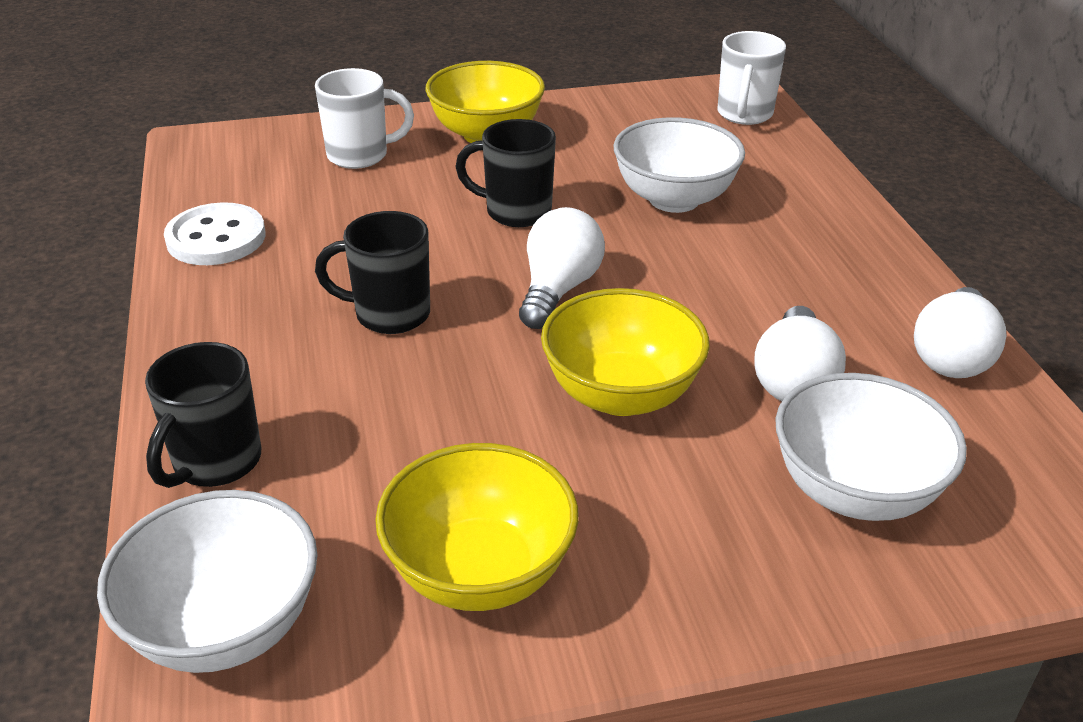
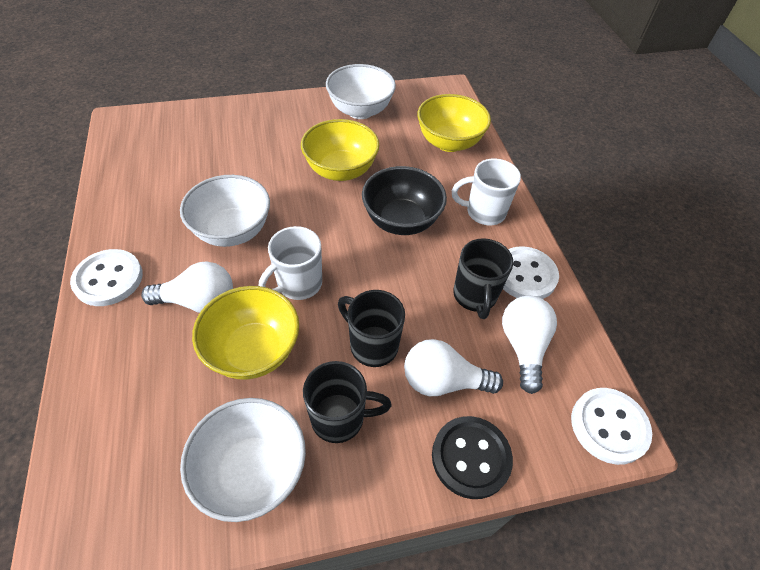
black bowl: 0 -> 1
black button: 0 -> 1
white button: 1 -> 3

